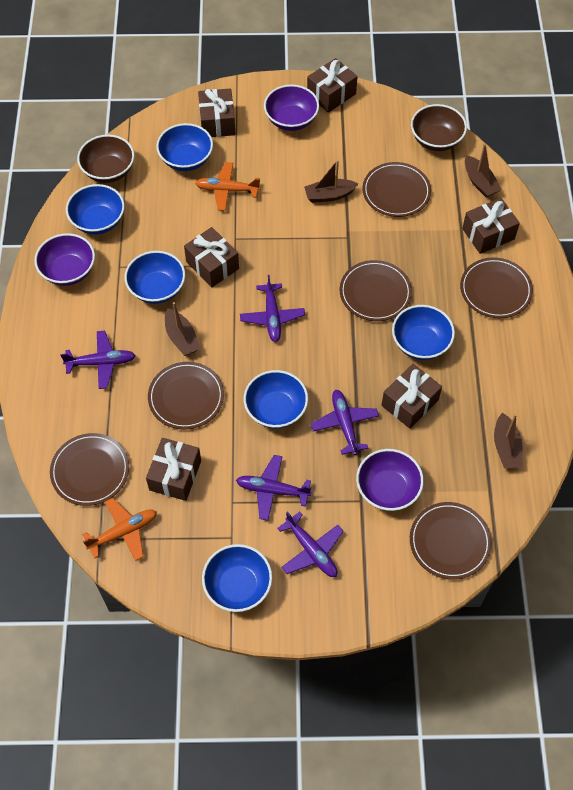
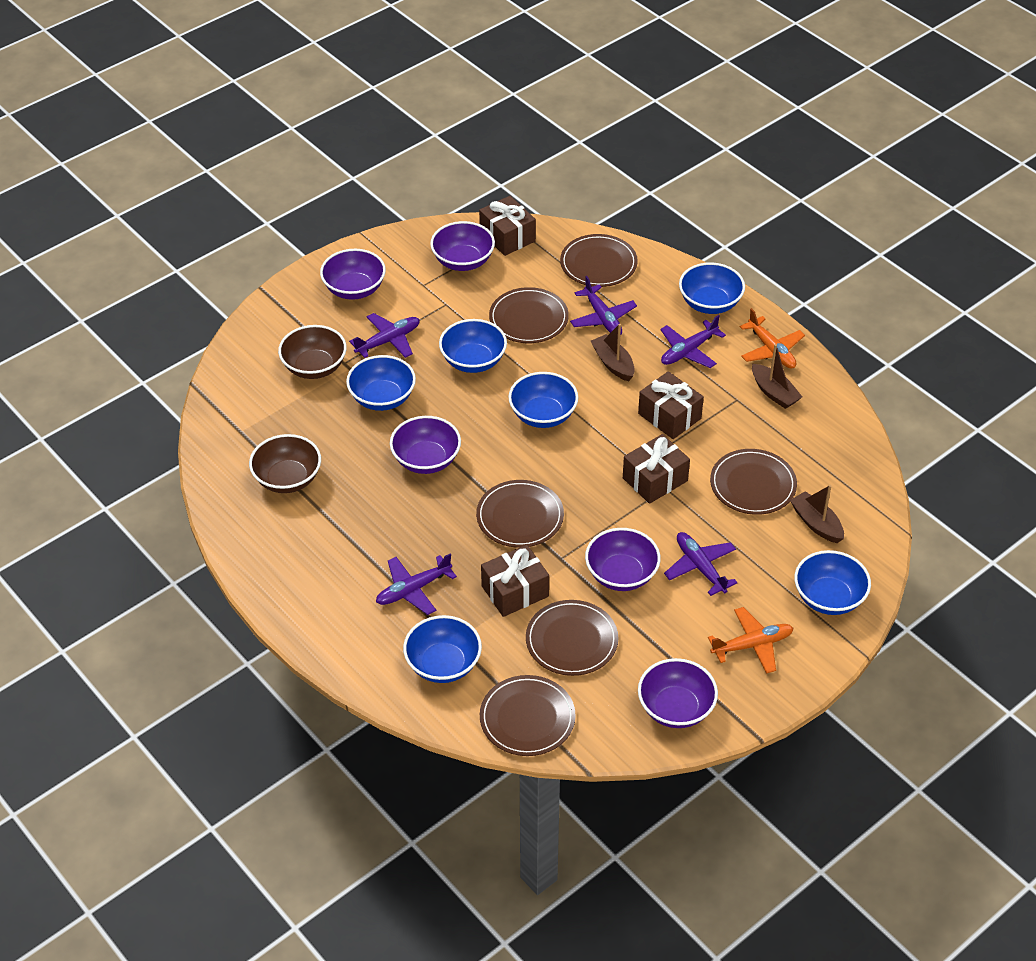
brown boat: 4 -> 3
brown gift: 6 -> 4
purple bowl: 3 -> 5

